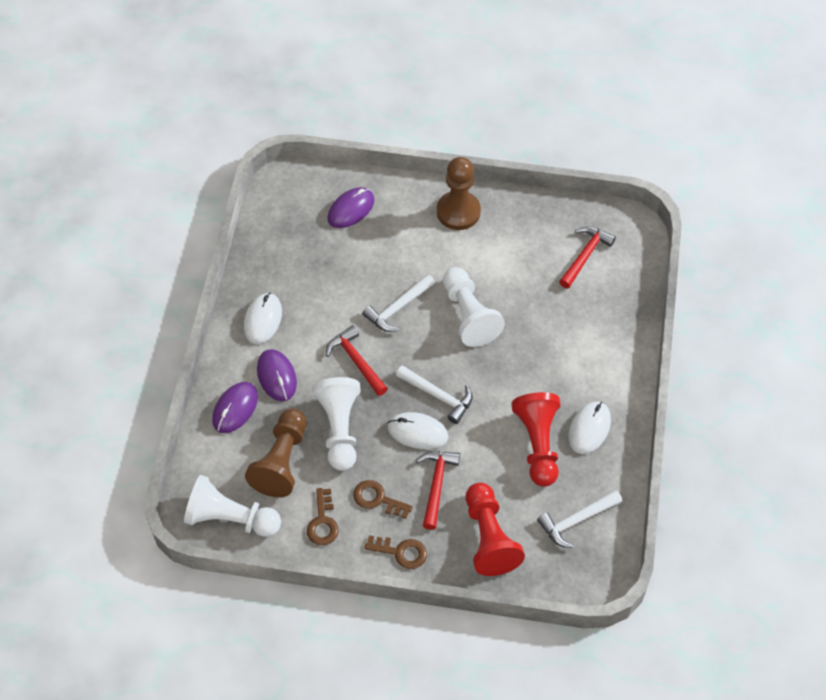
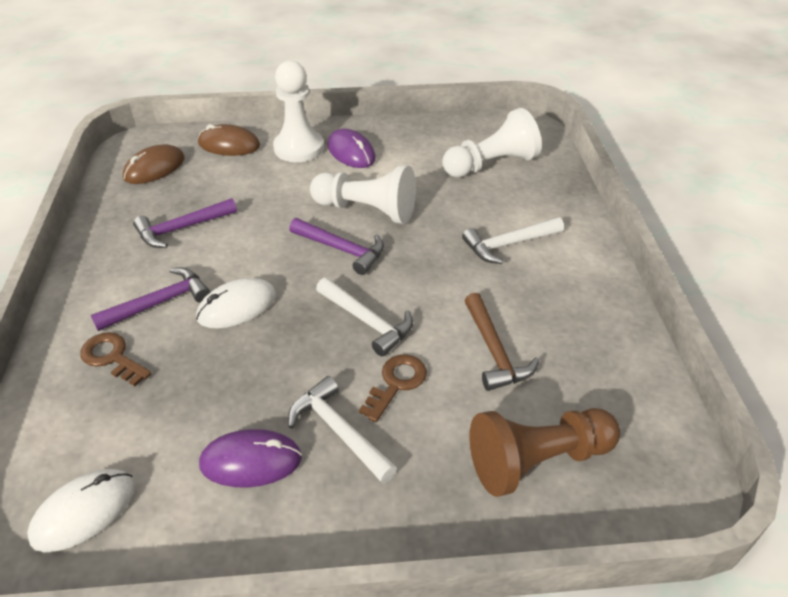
brown hammer: 0 -> 1
brown key: 3 -> 2
brown mouse: 0 -> 2
brown pawn: 2 -> 1
purple hammer: 0 -> 3
purple mouse: 3 -> 2
red hammer: 3 -> 0
red pawn: 2 -> 0
white mouse: 3 -> 2

